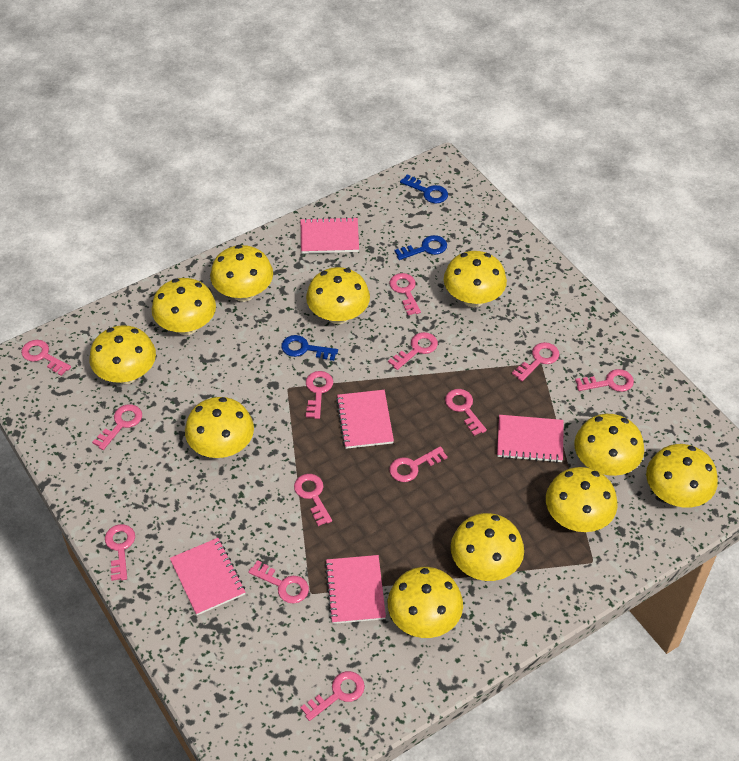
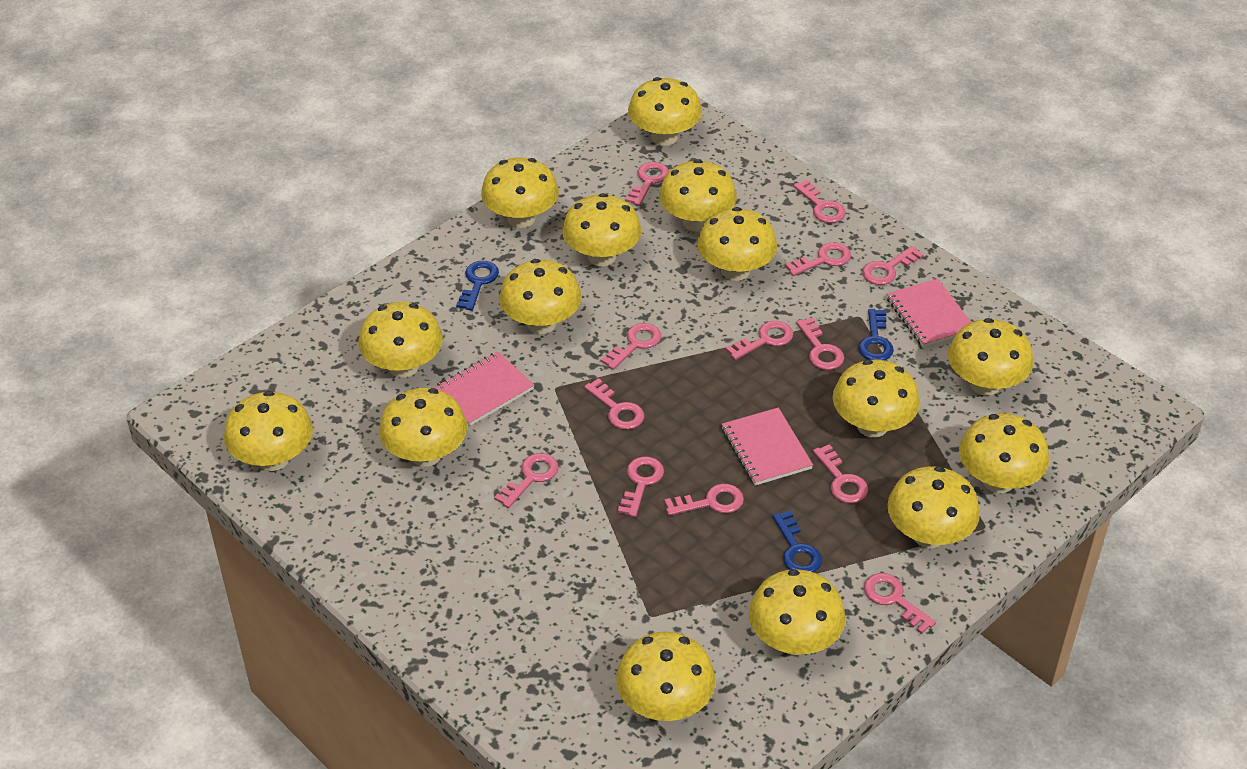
pink notebook: 5 -> 3
yellow mushroom: 11 -> 15

